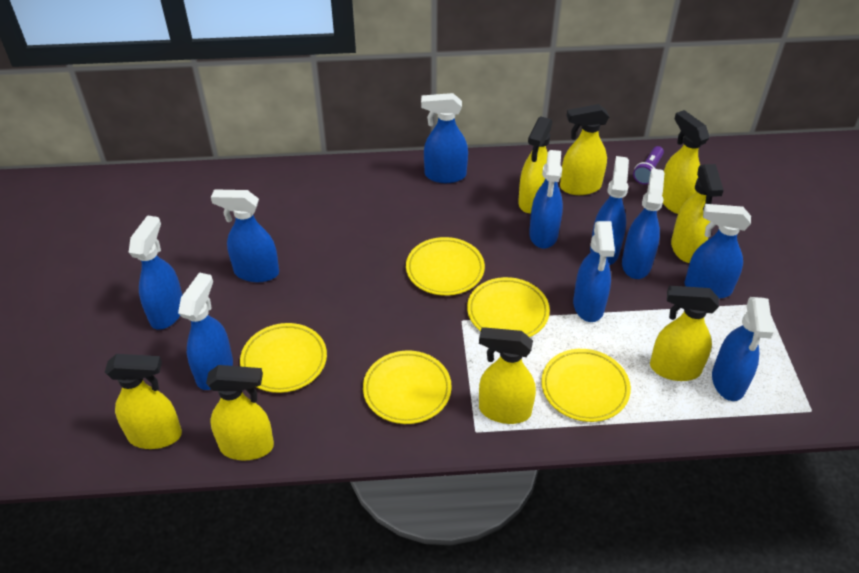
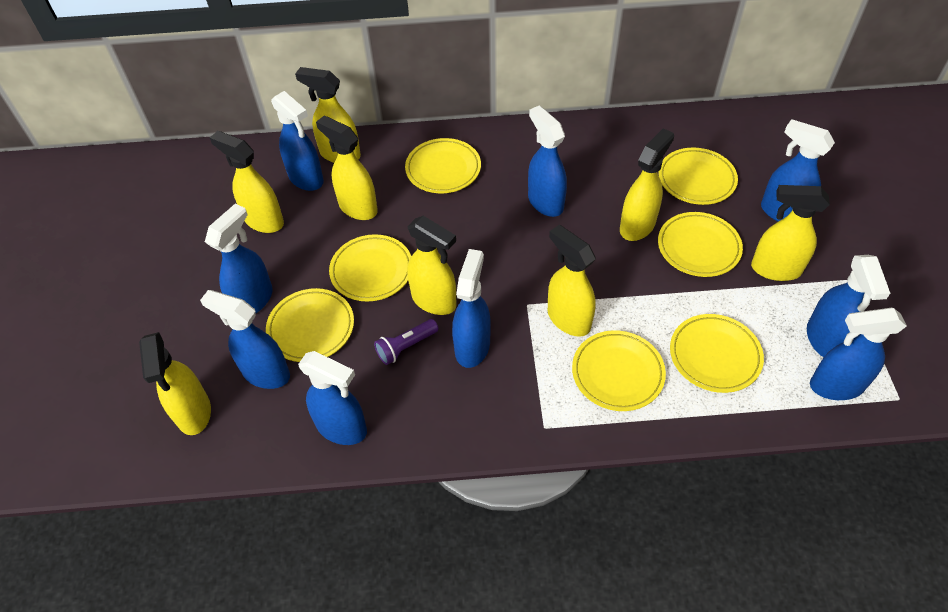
blue spray bottle: 10 -> 9
yellow plate: 5 -> 7

